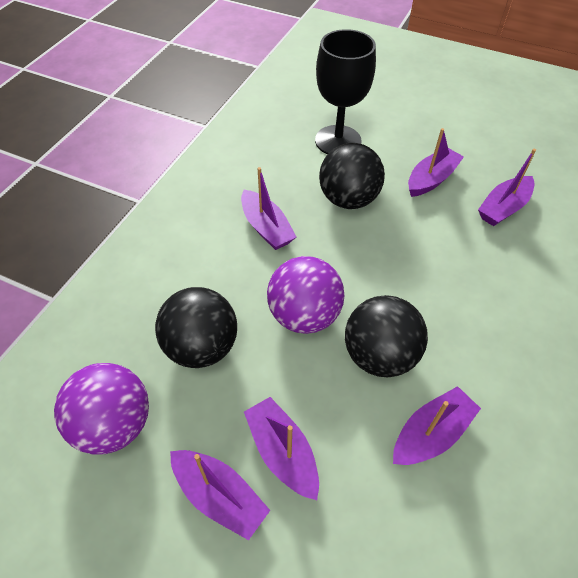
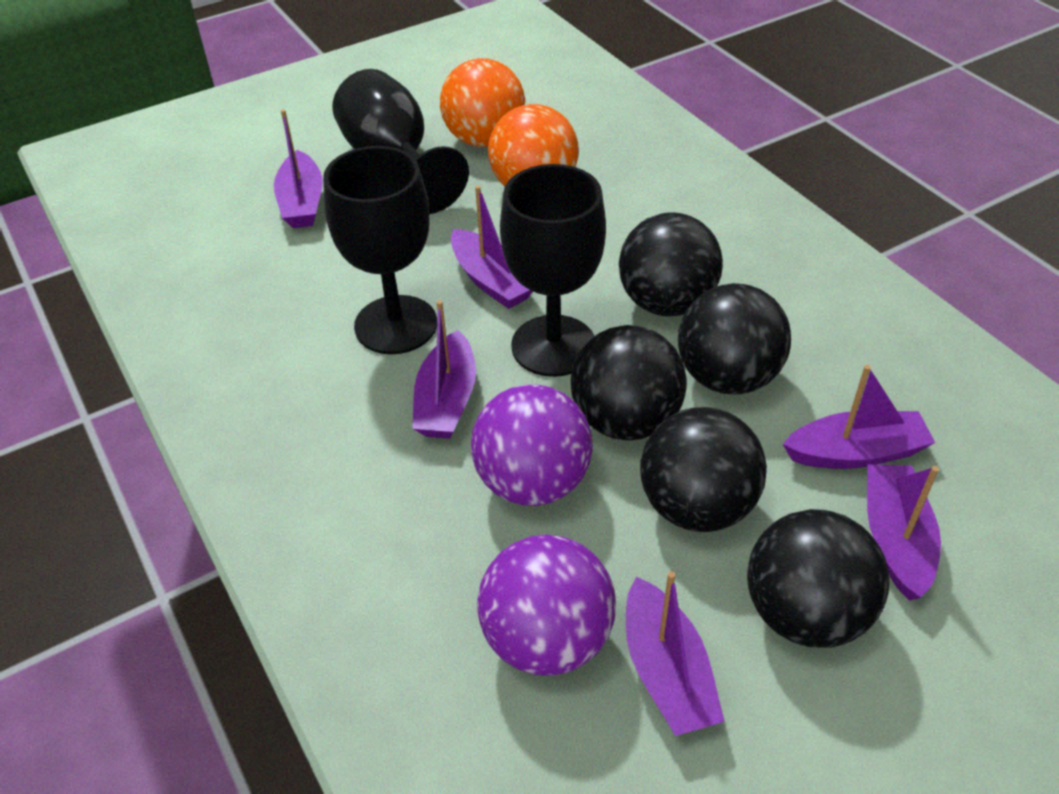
black ball: 3 -> 5
black goblet: 1 -> 3
orange ball: 0 -> 2

